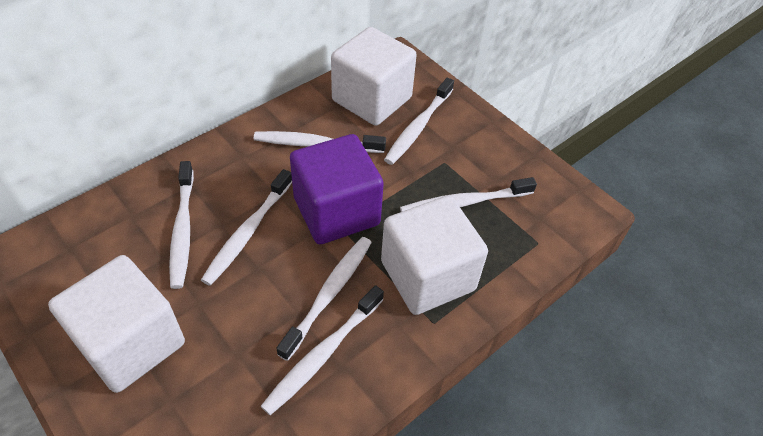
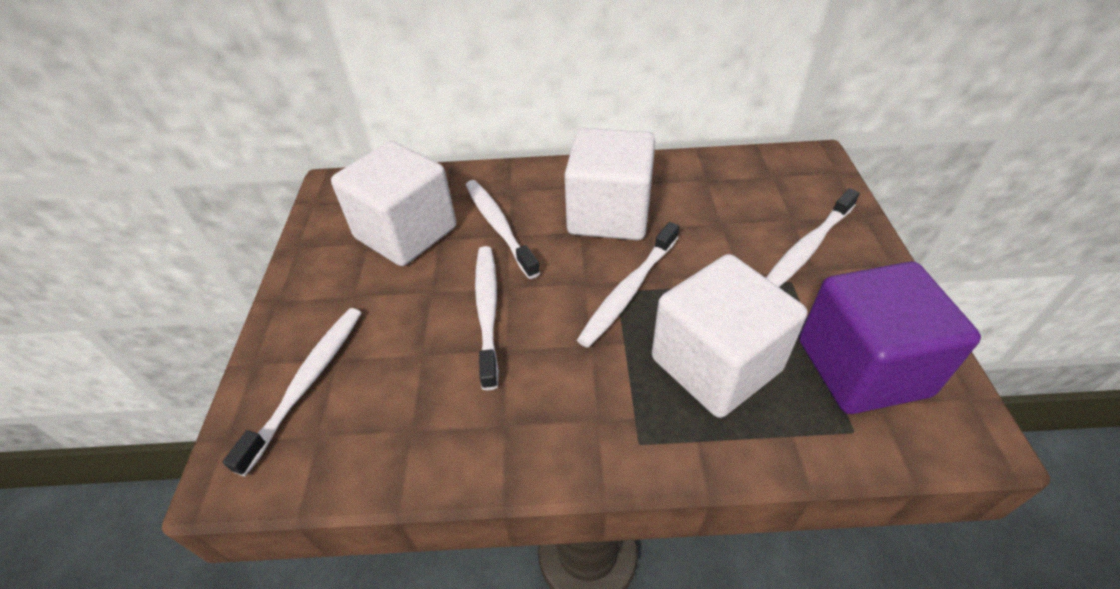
white toothbrush: 7 -> 5

